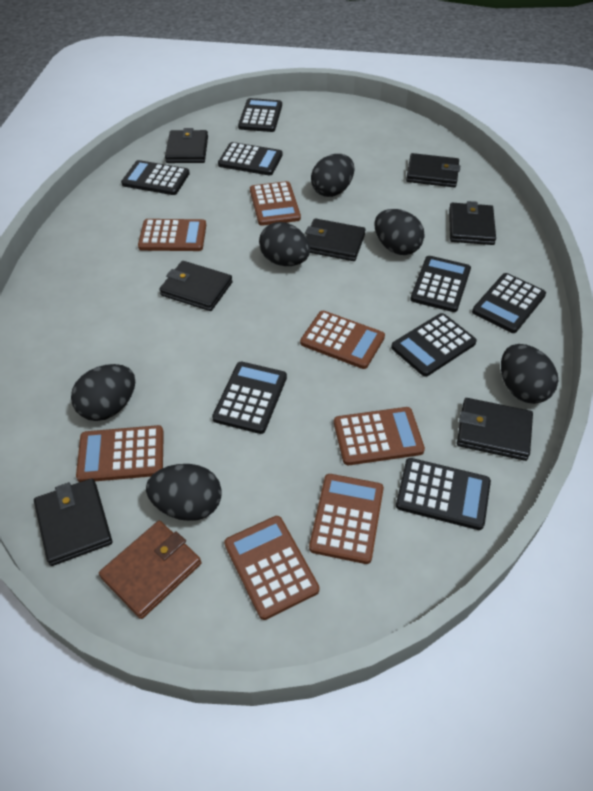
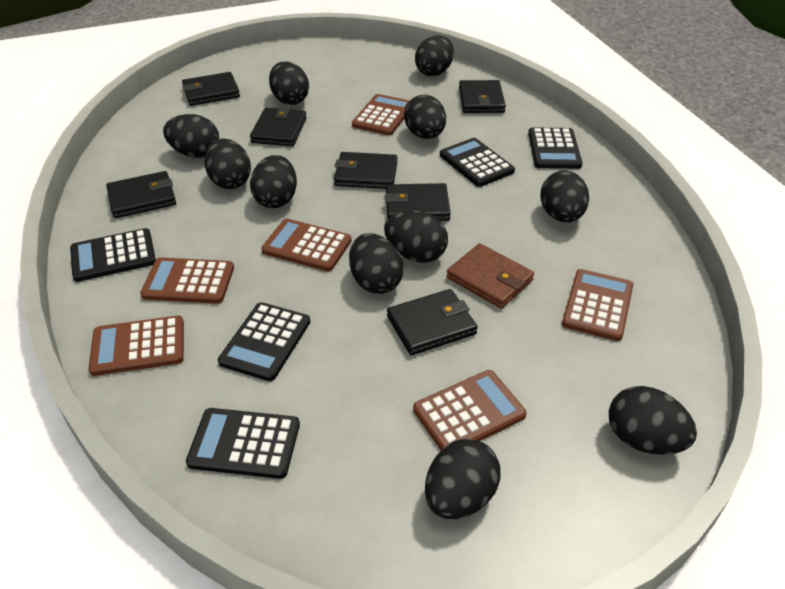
black calculator: 8 -> 5
black egg: 6 -> 11
brown calculator: 7 -> 6

